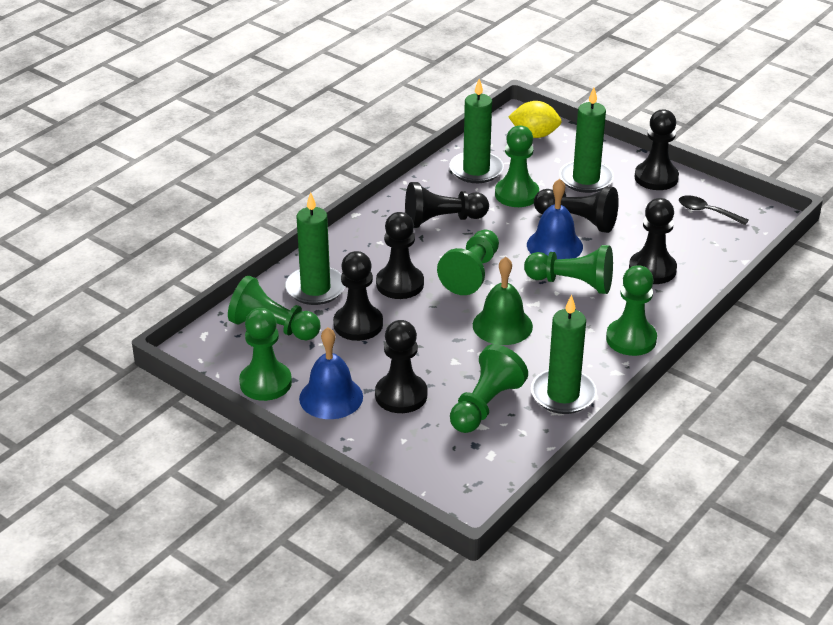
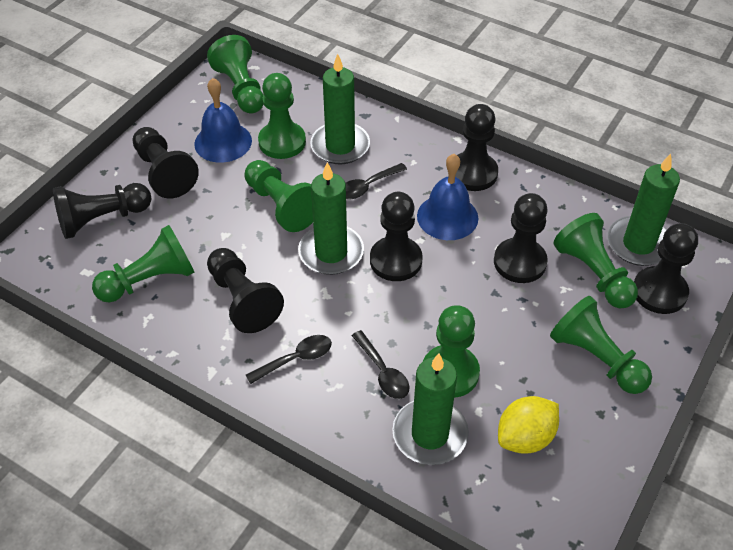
black spoon: 1 -> 3
green bell: 1 -> 0

